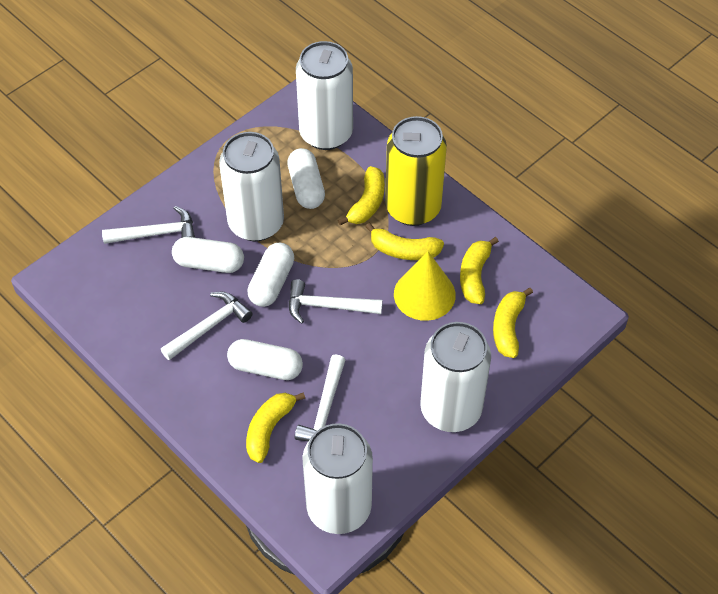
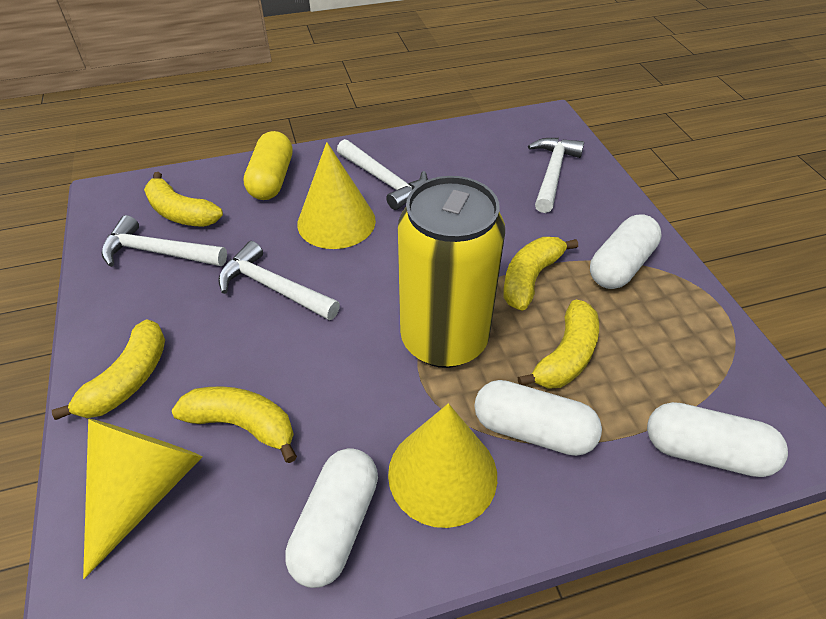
white can: 4 -> 0
yellow capsule: 0 -> 1
yellow cone: 1 -> 3

